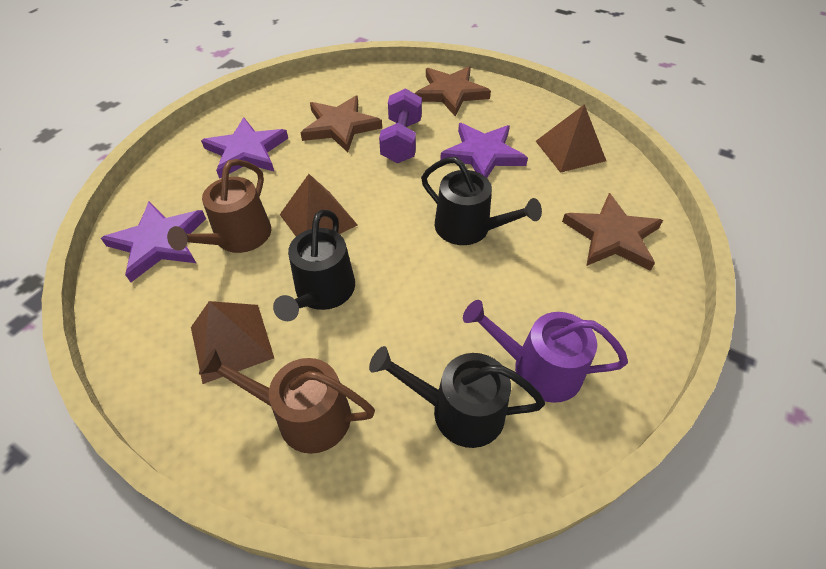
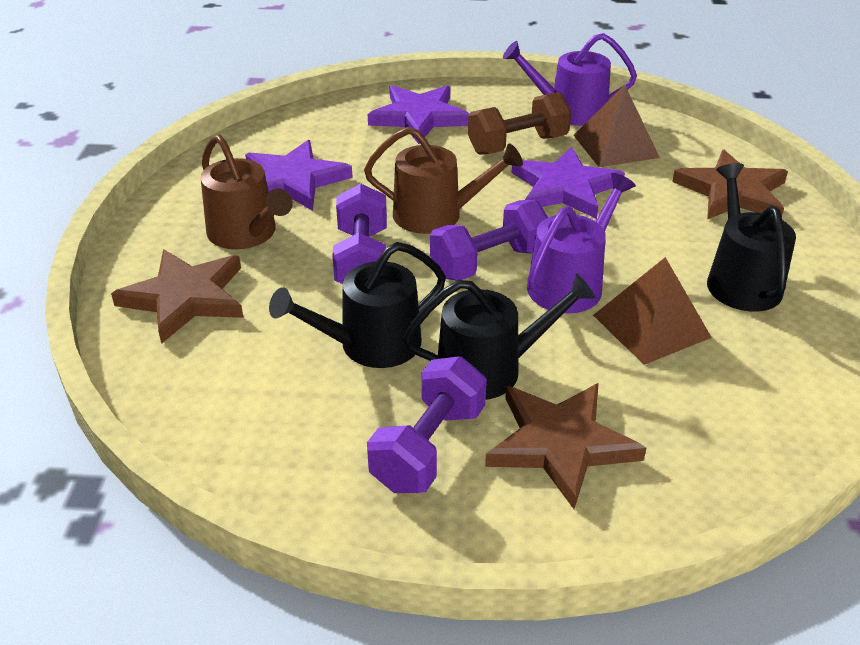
brown dumbbell: 0 -> 1
brown pyramid: 3 -> 2
purple dumbbell: 1 -> 3
purple watering can: 1 -> 2

